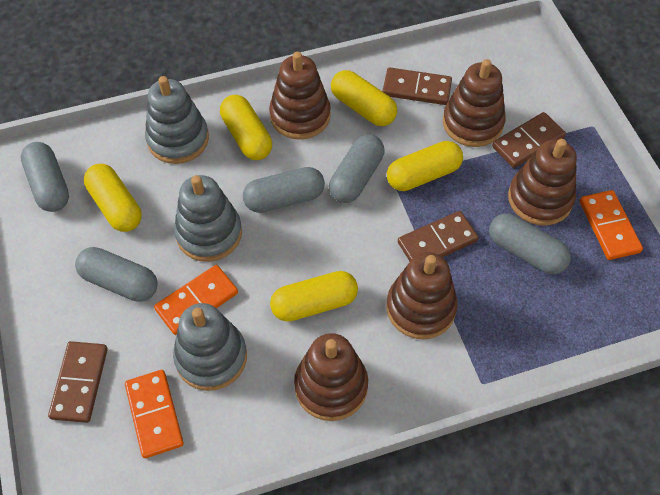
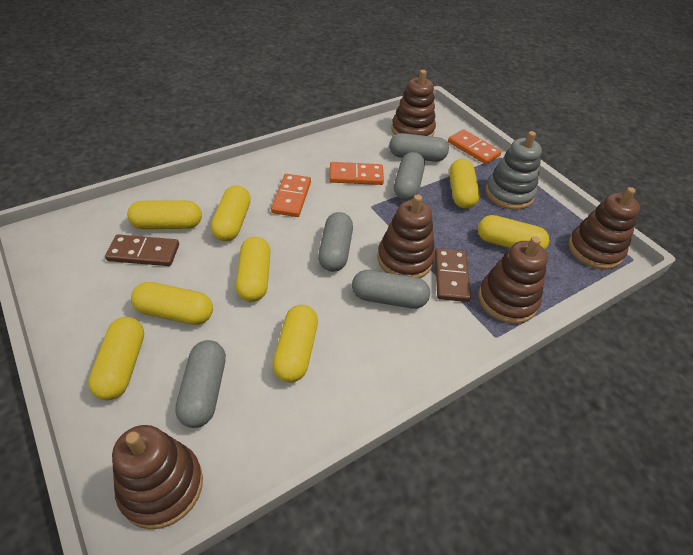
brown domino: 4 -> 2
grey stacking toy: 3 -> 1
yellow capsule: 5 -> 8

